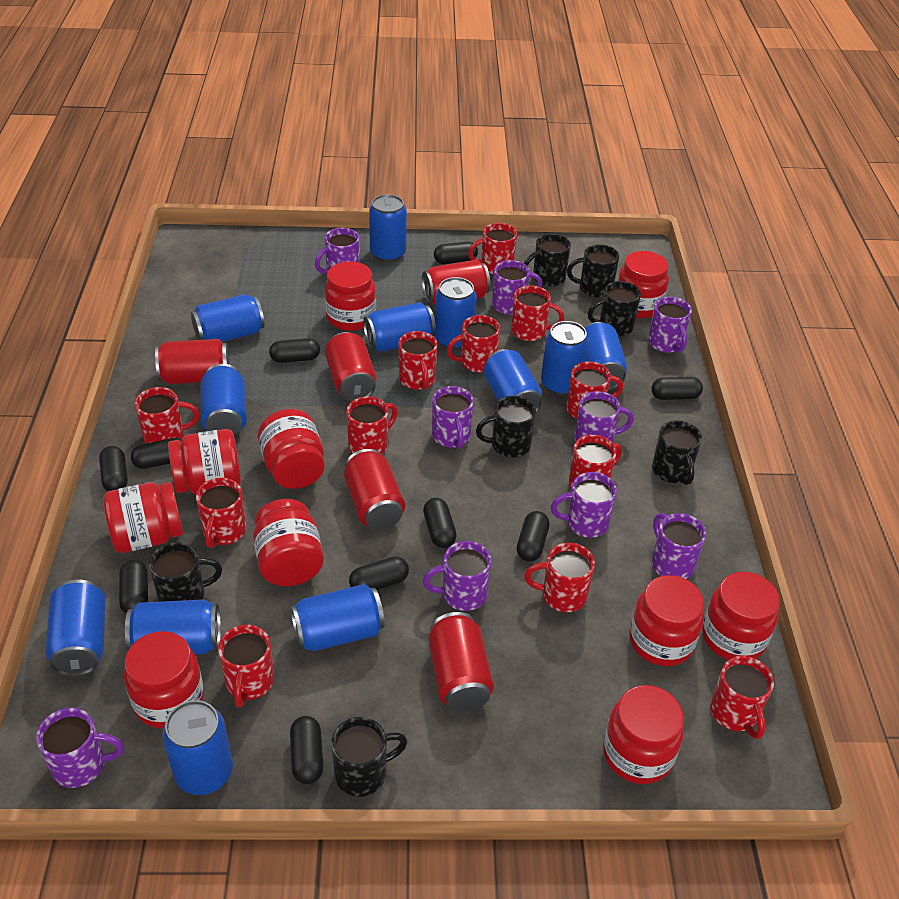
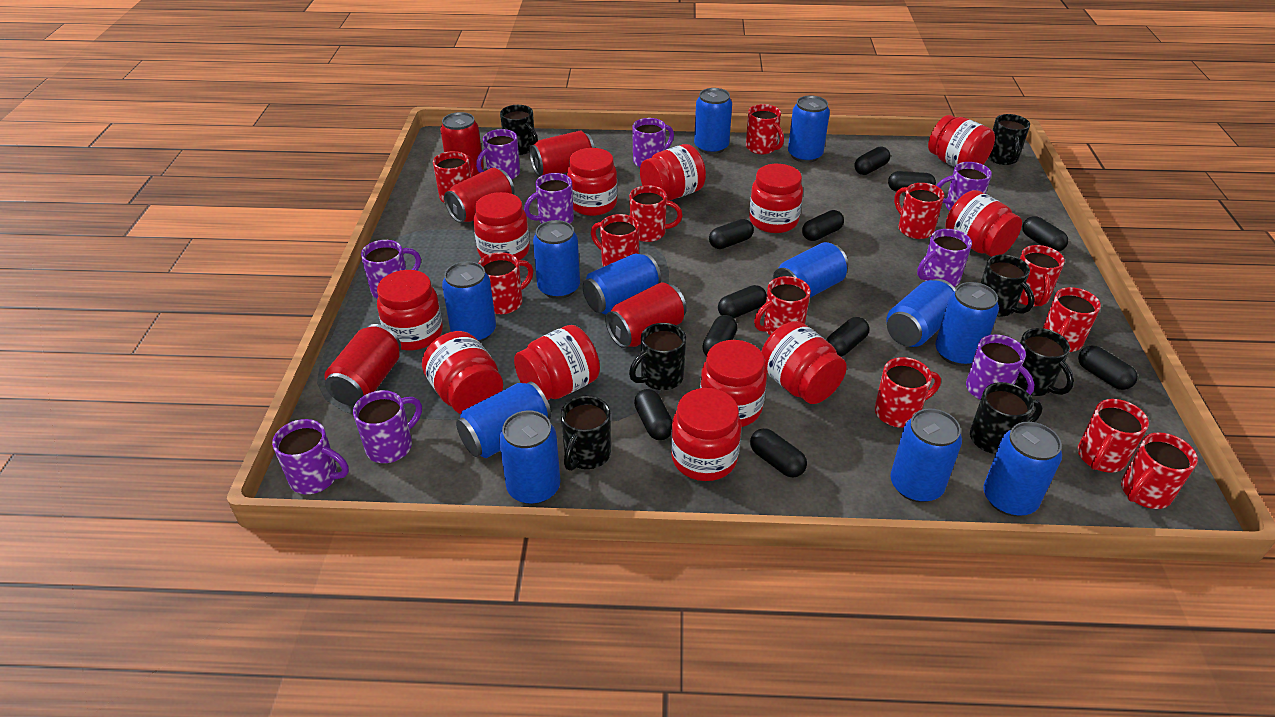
black capsule: 10 -> 11
red jar: 10 -> 12

